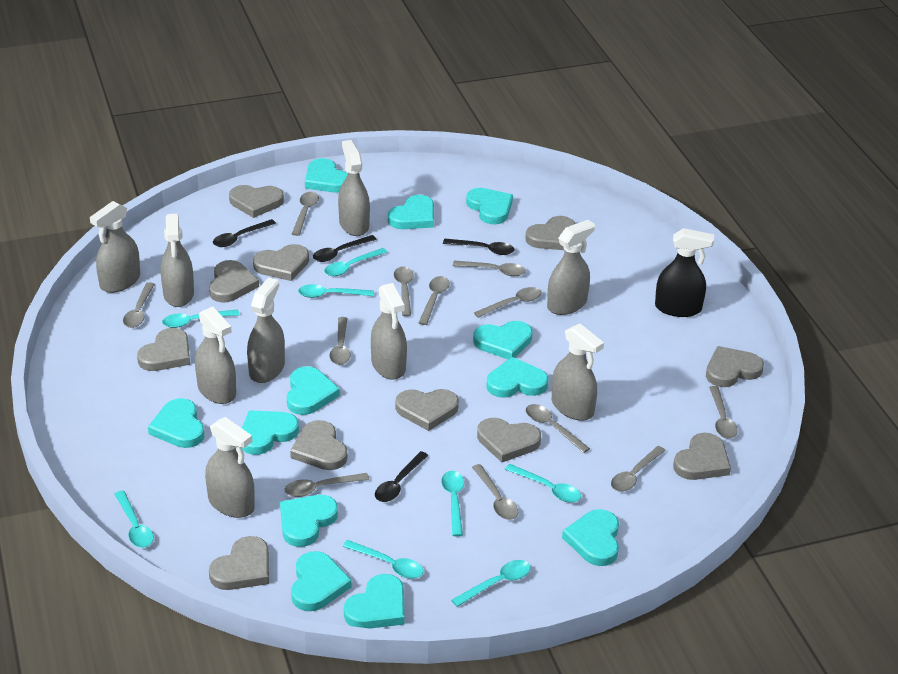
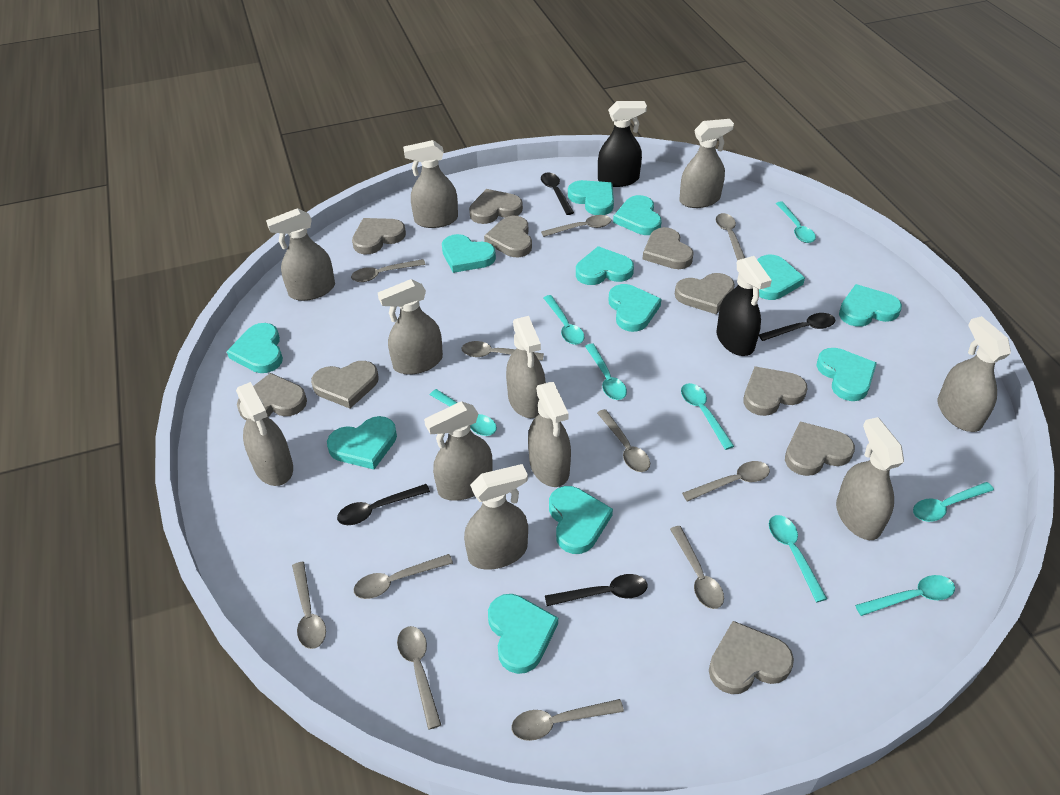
black spray bottle: 1 -> 2
grey heart: 11 -> 10
grey spoon: 12 -> 11
grey spray bottle: 9 -> 11

